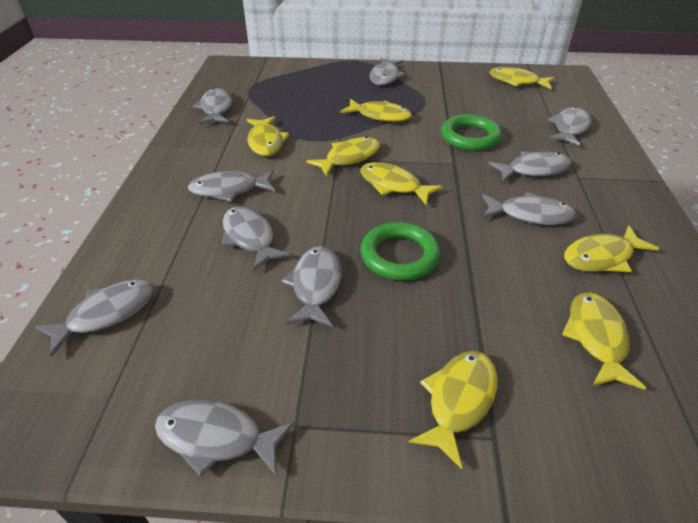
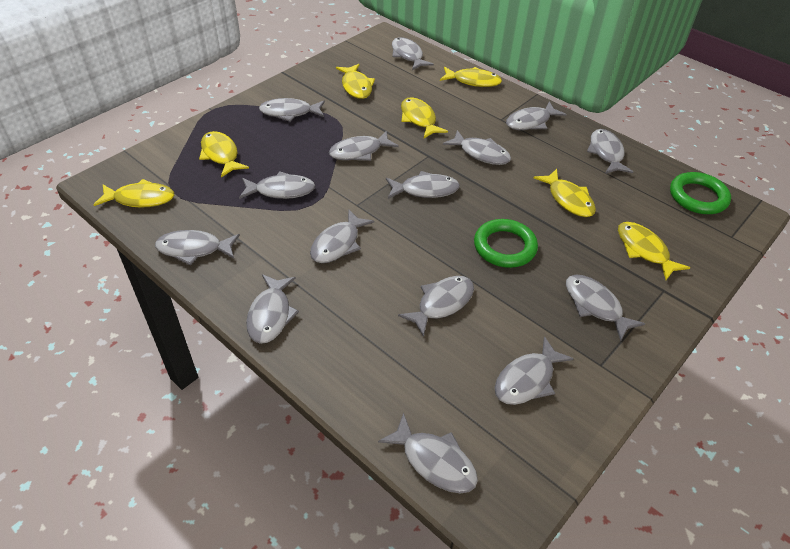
grey fish: 10 -> 15
yellow fish: 8 -> 7

